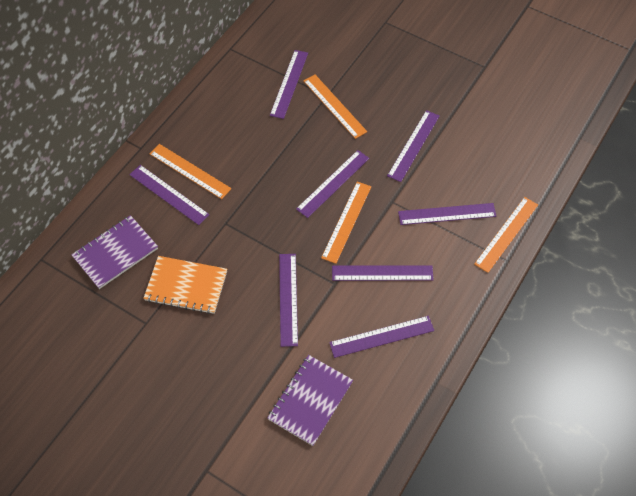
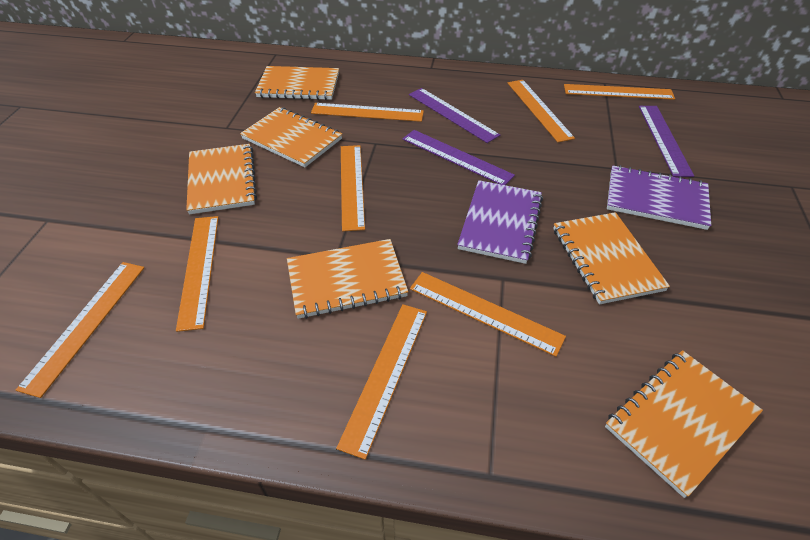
orange notebook: 1 -> 6
orange ruler: 4 -> 8
purple ruler: 8 -> 3

